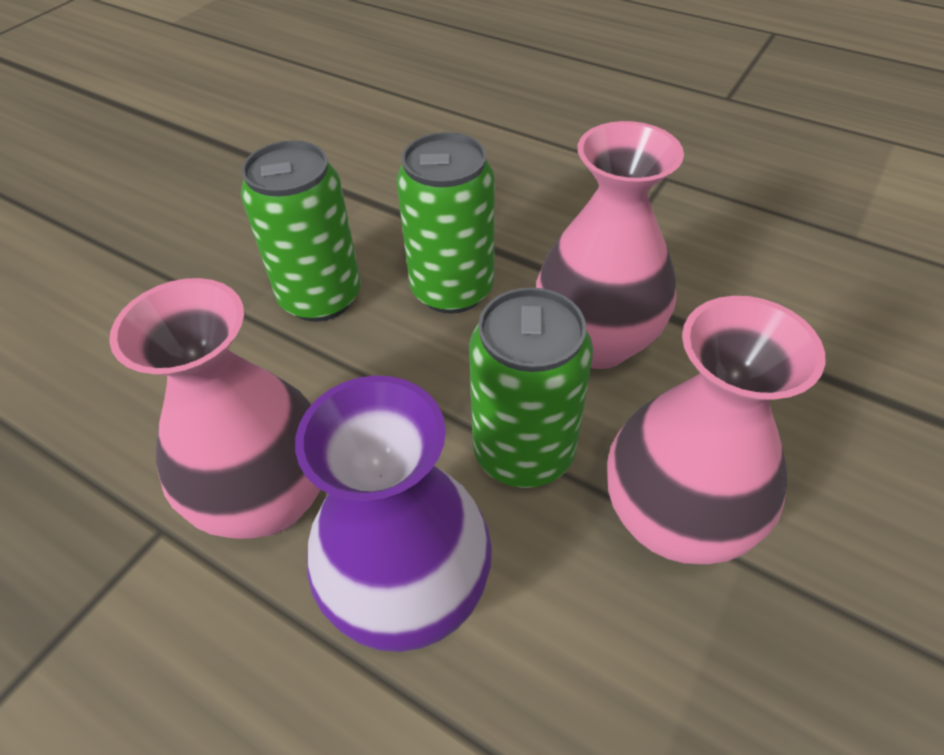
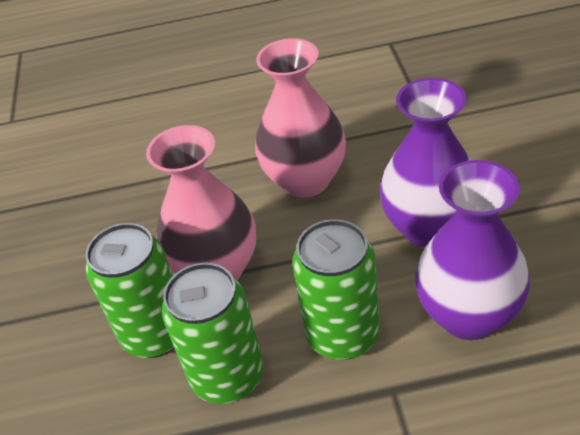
pink vase: 3 -> 2
purple vase: 1 -> 2

